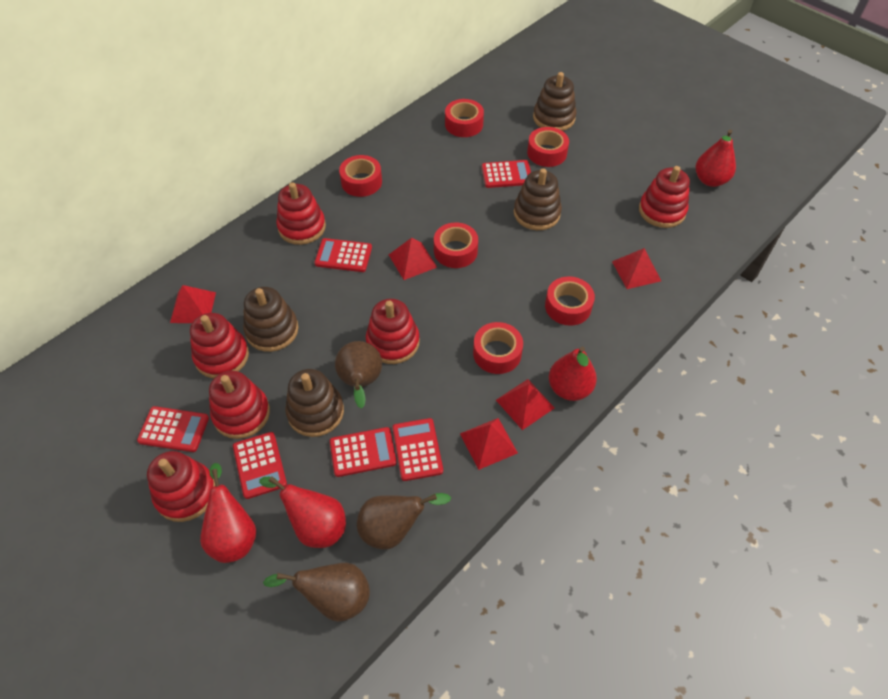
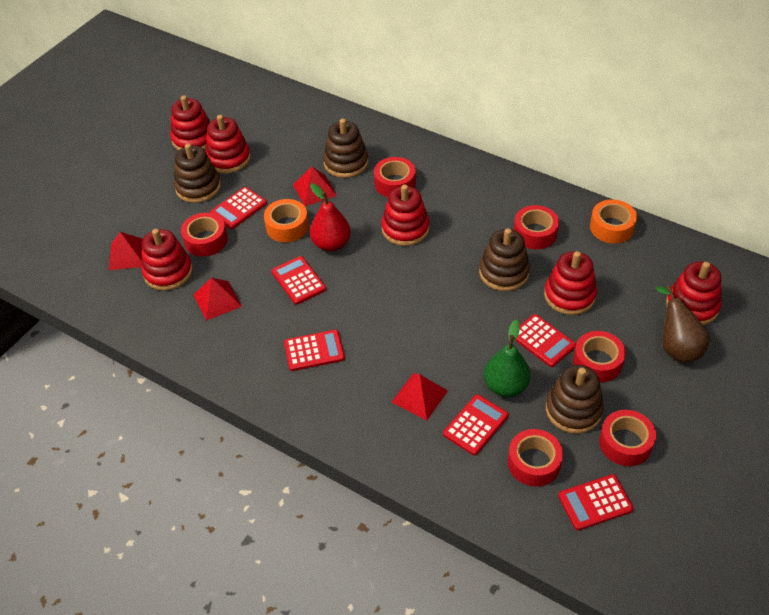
brown pear: 3 -> 1
green pear: 0 -> 1
orange tape: 0 -> 2
red pear: 4 -> 1
red pyramid: 5 -> 4

